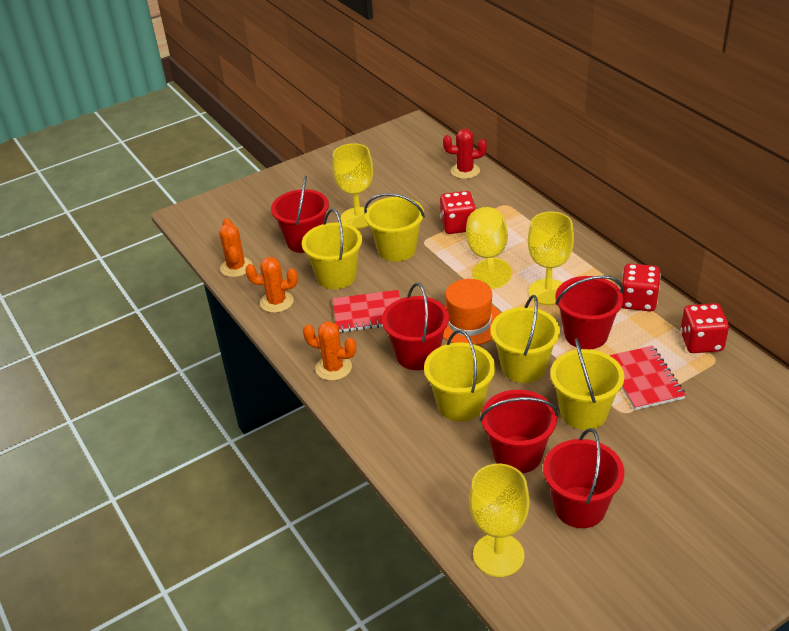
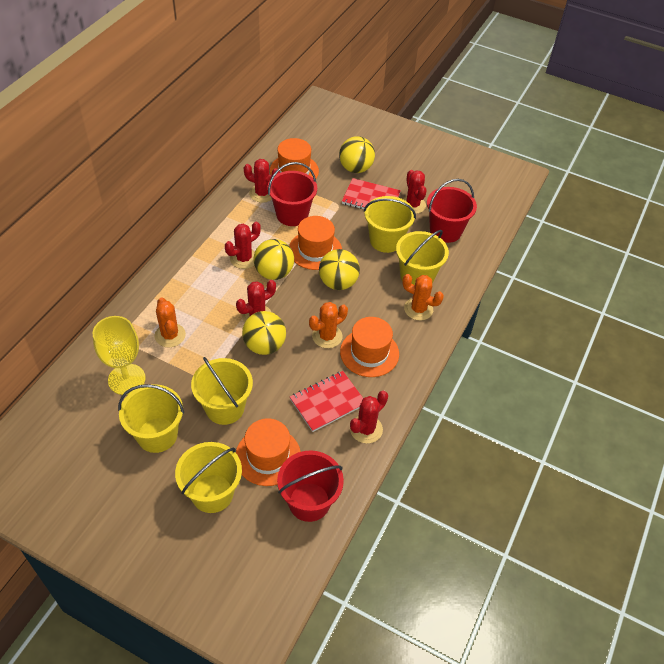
orange hat: 1 -> 4
red bucket: 5 -> 3
red cactus: 1 -> 5
red dice: 3 -> 0
yellow ball: 0 -> 4
yellow goblet: 4 -> 1

